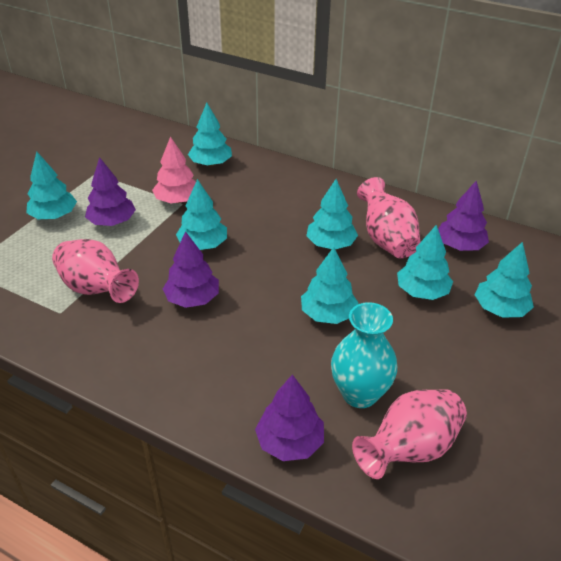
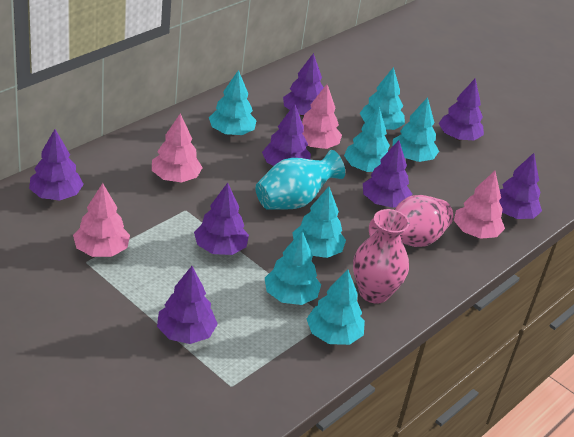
pink tree: 1 -> 4
pink vase: 3 -> 2
purple tree: 4 -> 8

